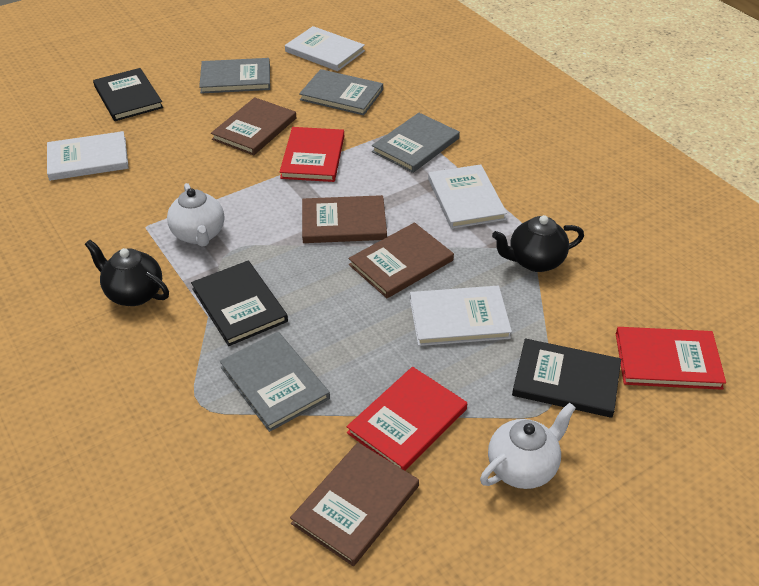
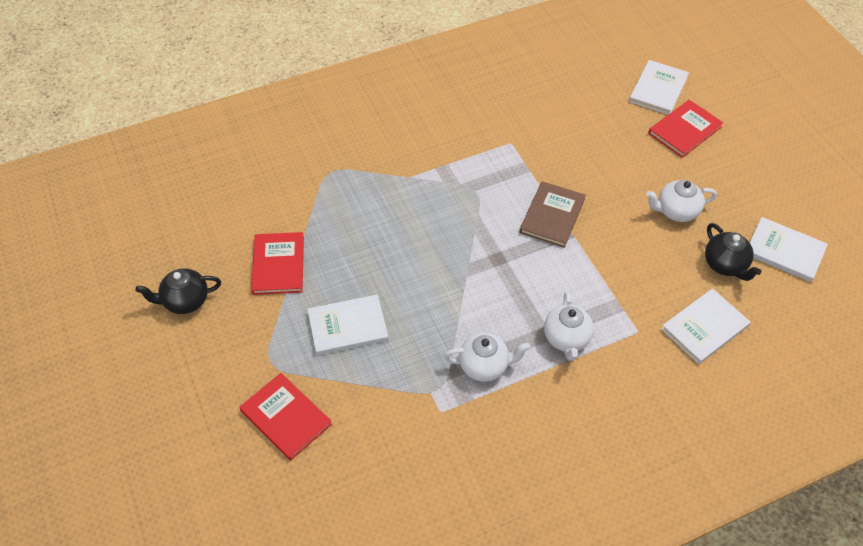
black book: 3 -> 0
brown book: 4 -> 1
grey book: 4 -> 0
white teapot: 2 -> 3

